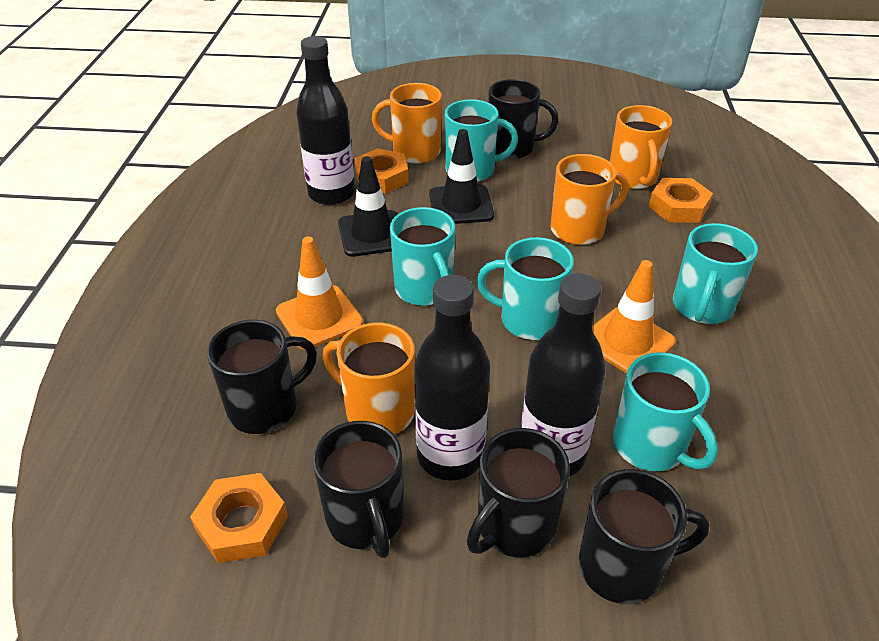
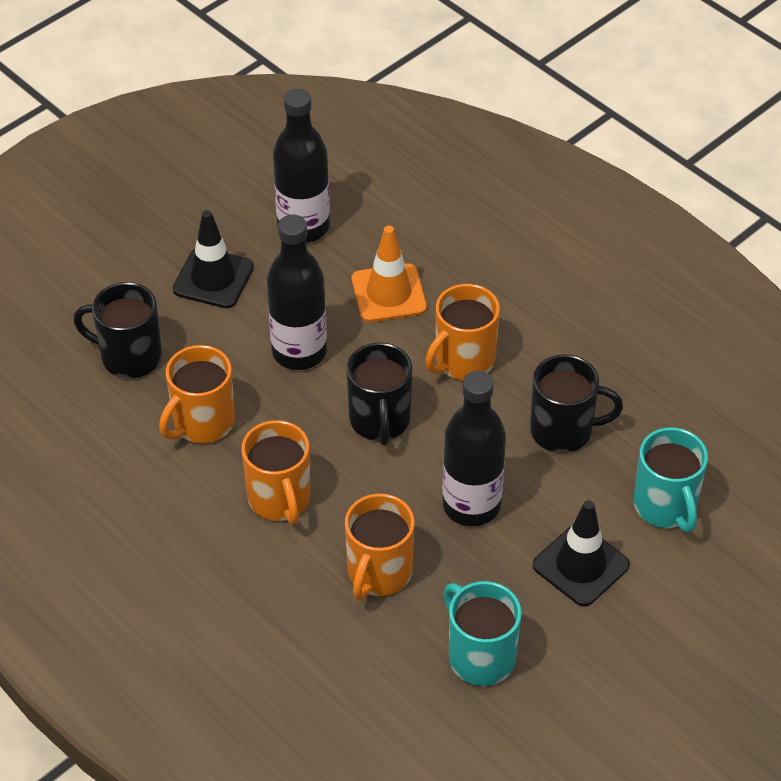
black mug: 5 -> 3
orange nut: 3 -> 0
orange traffic cone: 2 -> 1
turquoise mug: 5 -> 2

